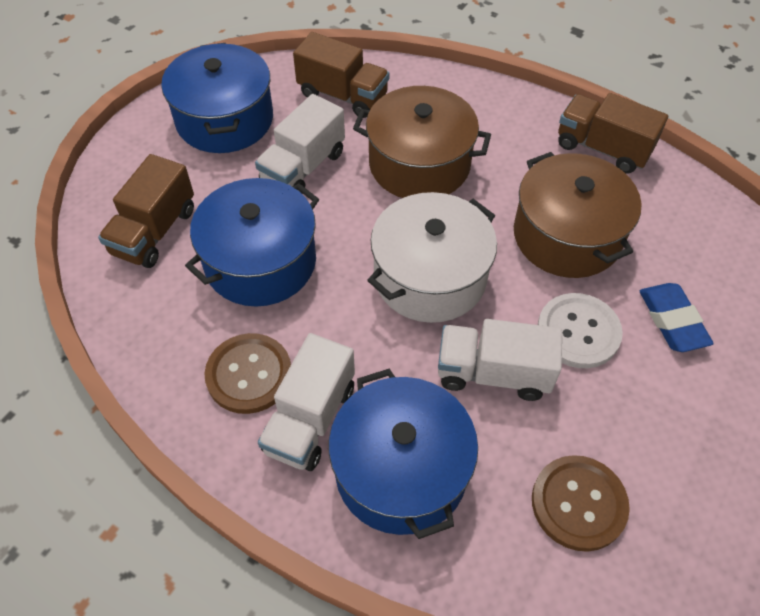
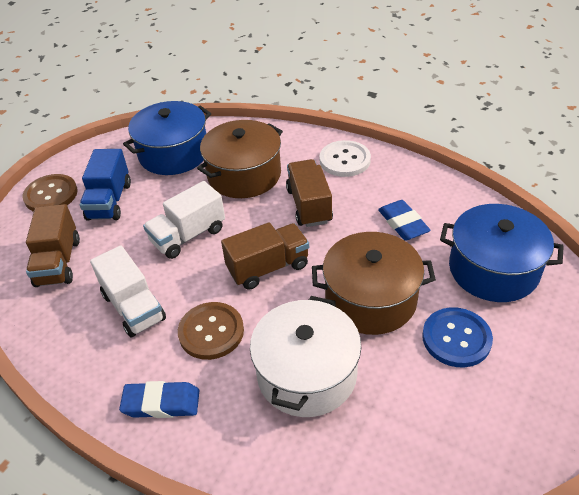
blue button: 0 -> 1
blue eraser: 1 -> 2
blue pot: 3 -> 2
blue truck: 0 -> 1
white truck: 3 -> 2

